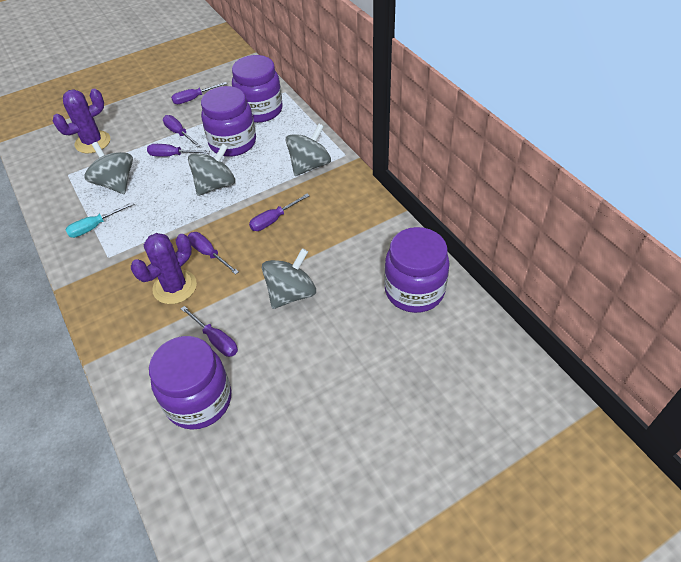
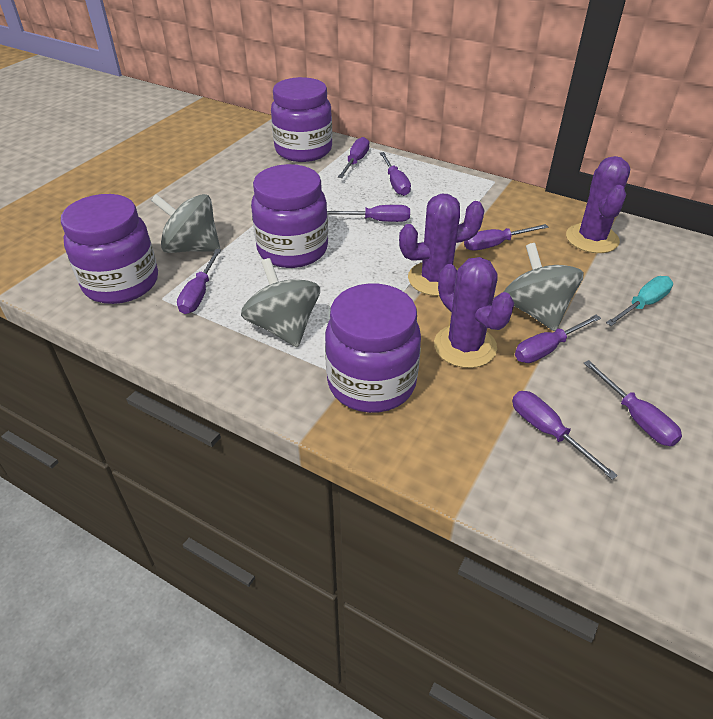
grey spinning top: 4 -> 3
purple cactus: 2 -> 3
purple screwdriver: 6 -> 8

